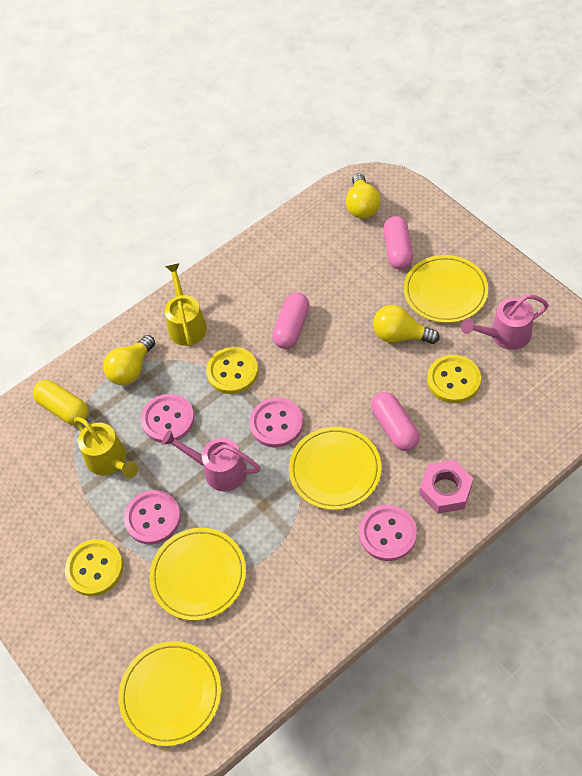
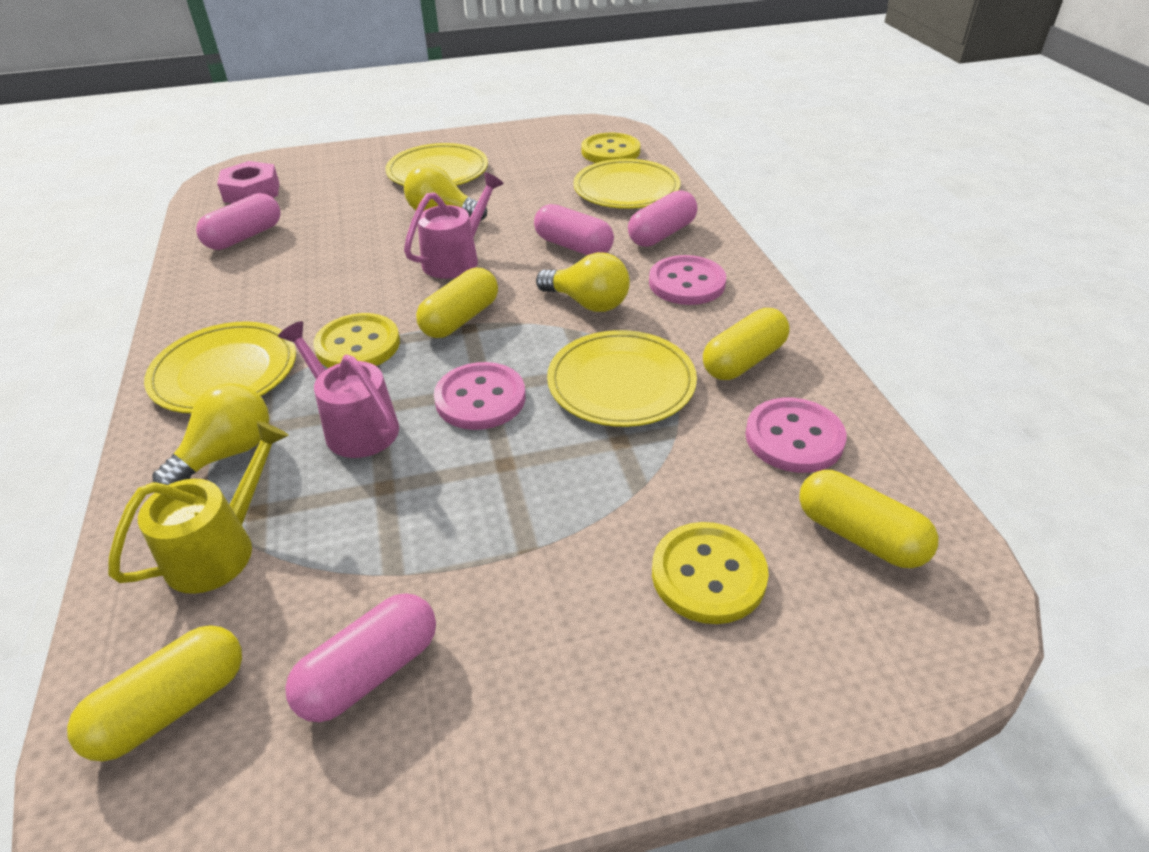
pink button: 4 -> 3
pink capsule: 3 -> 4
yellow capsule: 1 -> 4
yellow watering can: 2 -> 1

